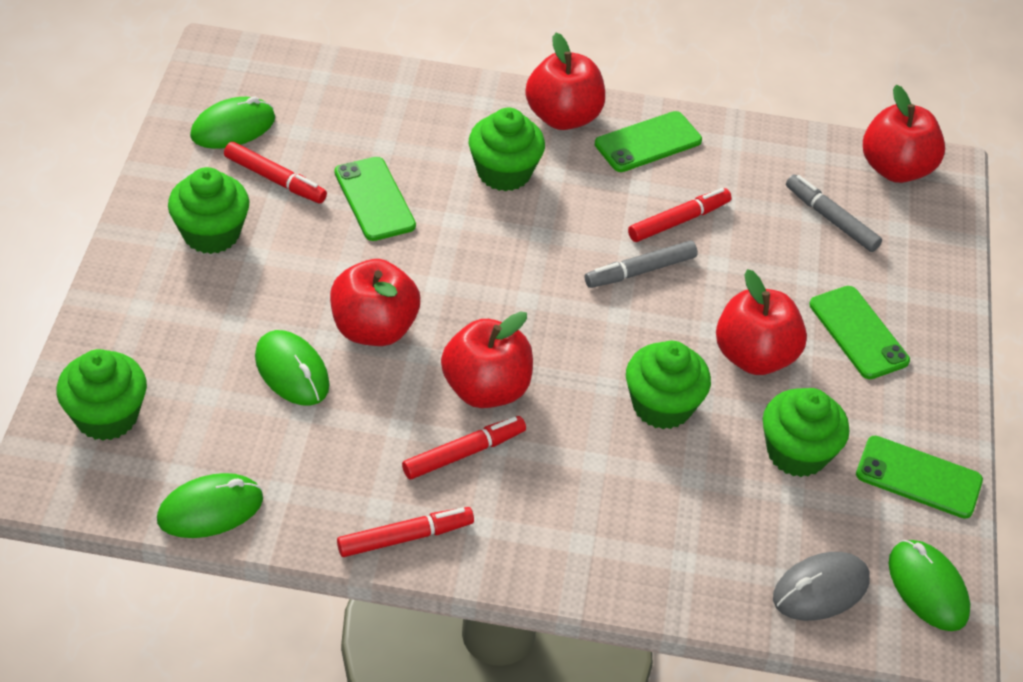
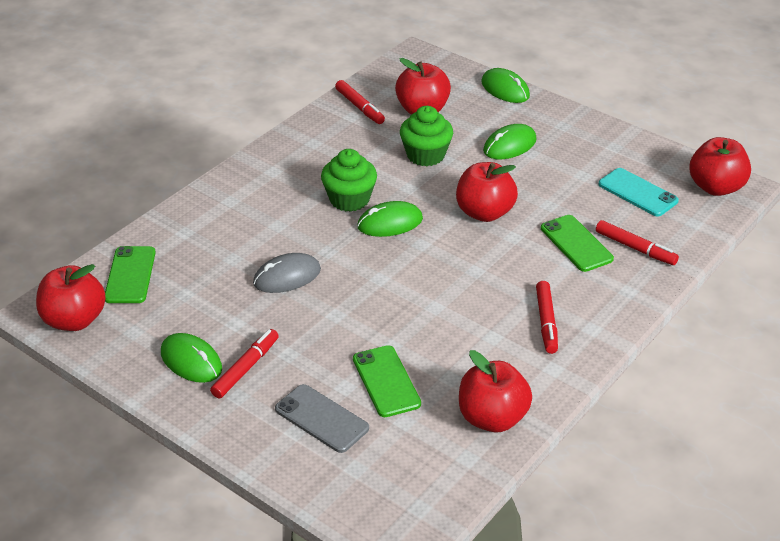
green cupcake: 5 -> 2
green phone: 4 -> 3
grey marker: 2 -> 0
grey phone: 0 -> 1
turquoise phone: 0 -> 1

